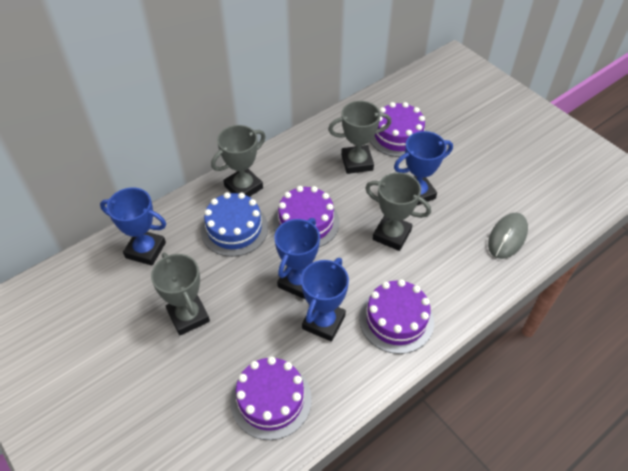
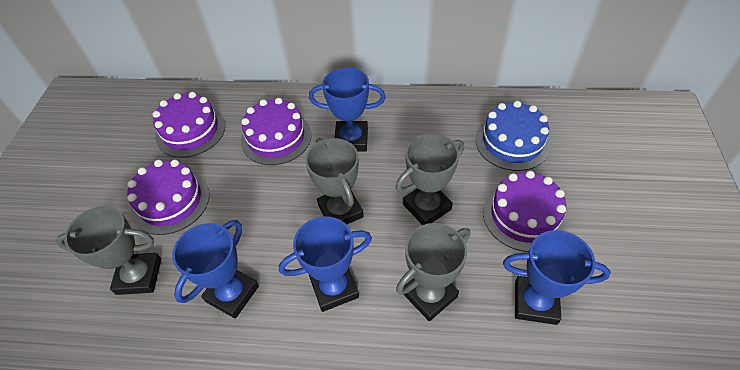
grey mouse: 1 -> 0

